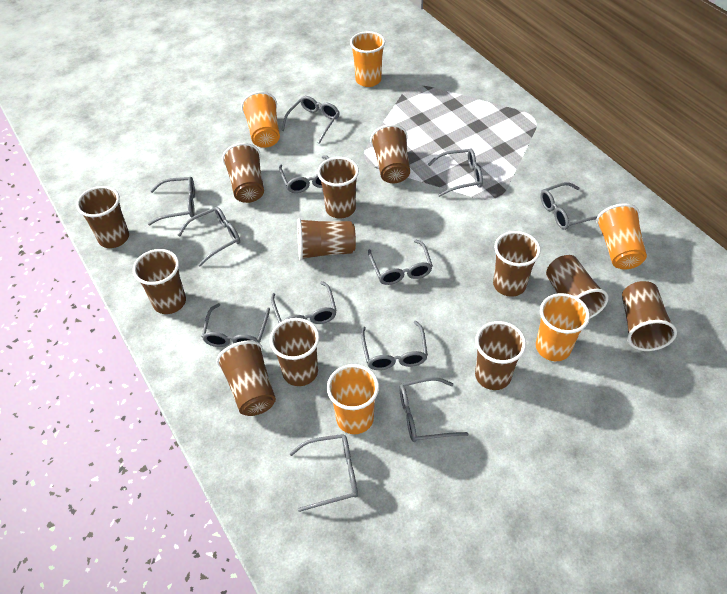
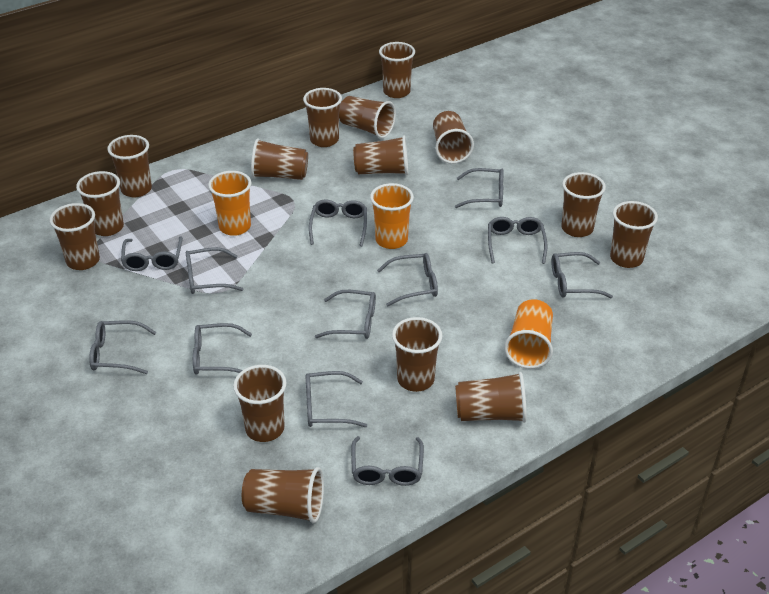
brown cup: 12 -> 15
orange cup: 5 -> 3

